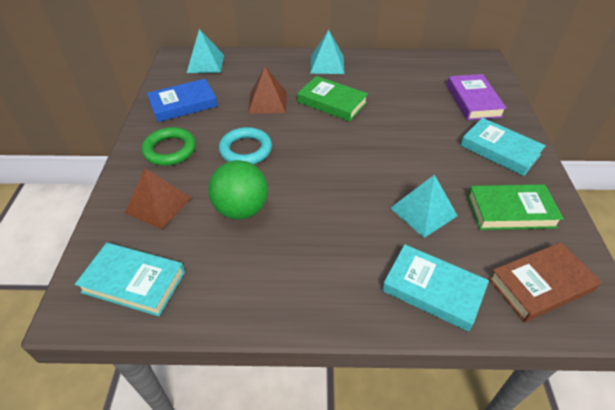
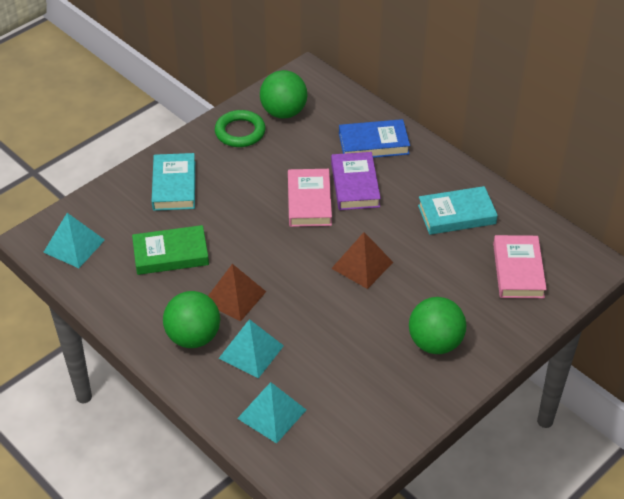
brown book: 1 -> 0
green ball: 1 -> 3
green book: 2 -> 1
pink book: 0 -> 2
turquoise book: 3 -> 2
turquoise ring: 1 -> 0

